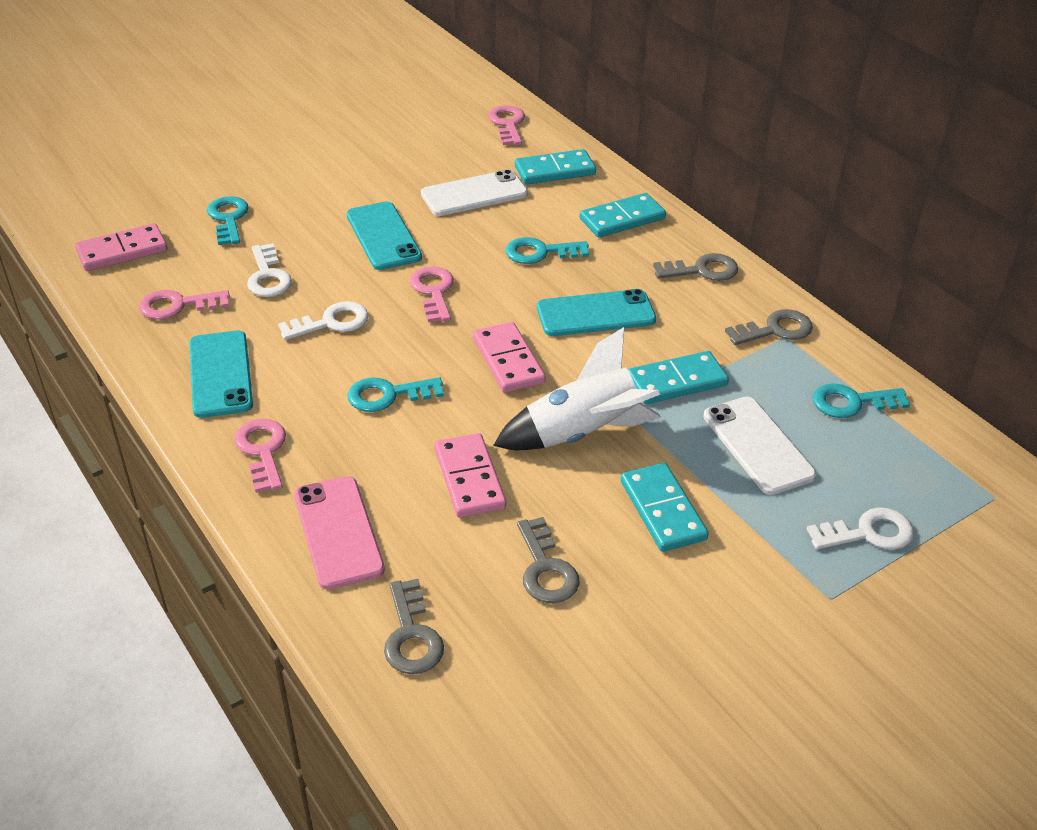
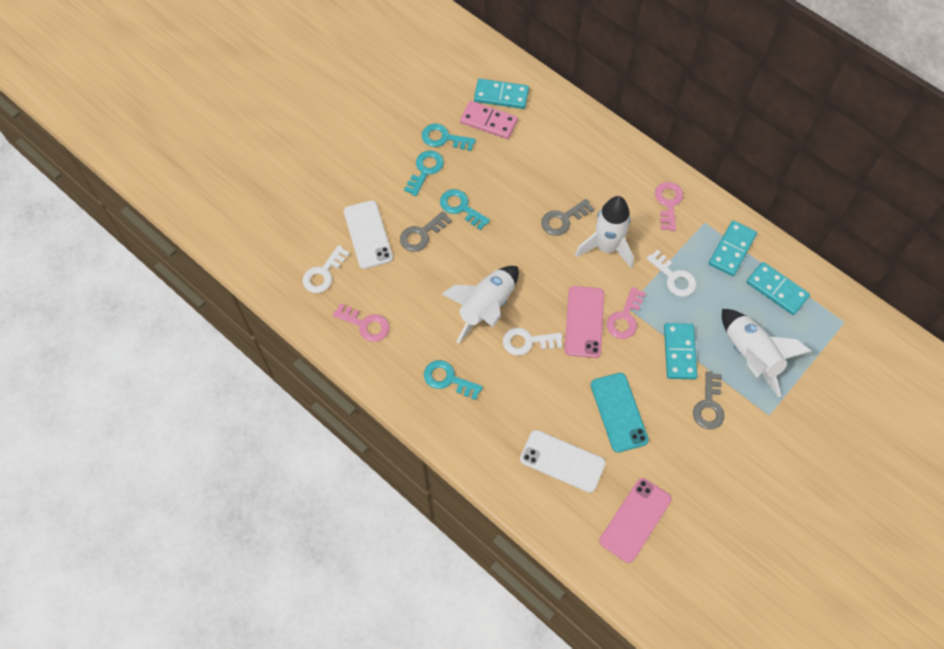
grey key: 4 -> 3
pink domino: 3 -> 1
pink key: 4 -> 3
pink phone: 1 -> 2
turquoise phone: 3 -> 1
white rocket: 1 -> 3

